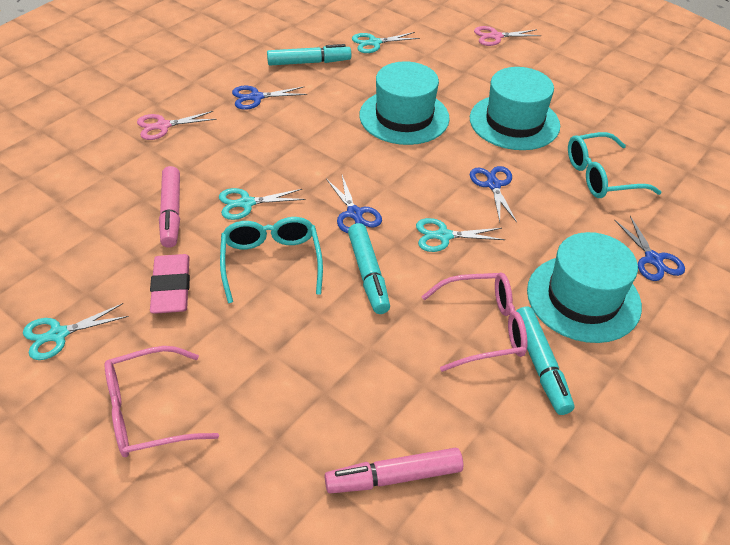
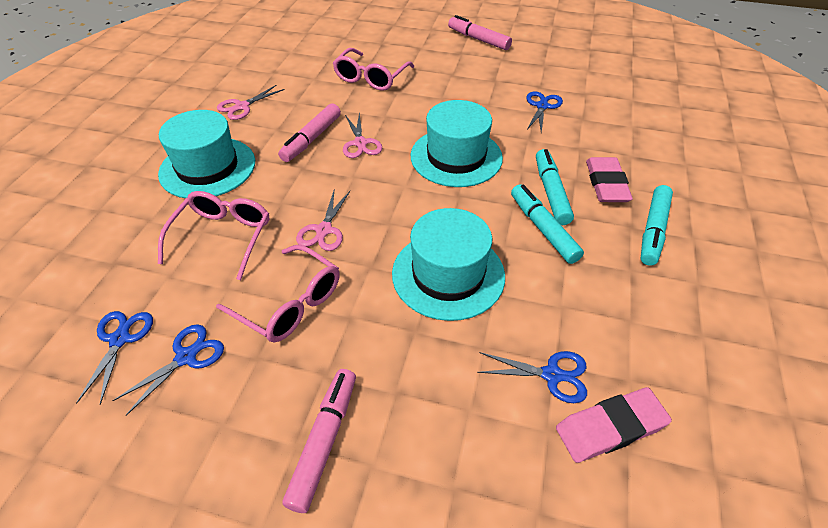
pink eraser: 1 -> 2
pink glasses: 2 -> 3
pink marker: 2 -> 3
pink scissors: 2 -> 3
turquoise glasses: 2 -> 0
turquoise scissors: 4 -> 0

